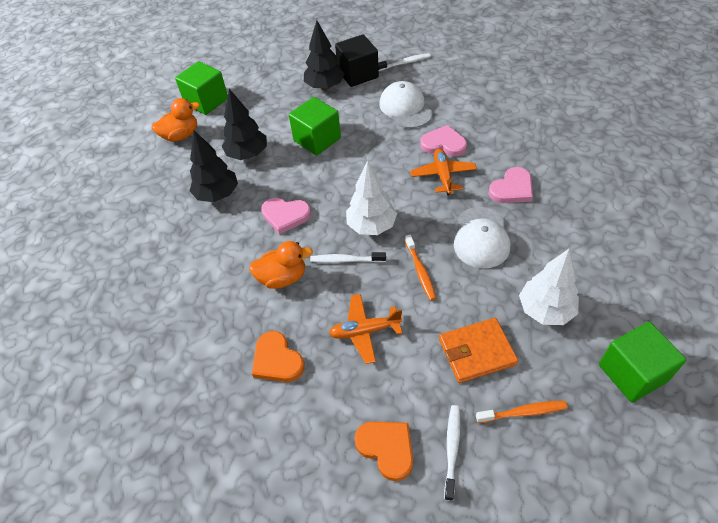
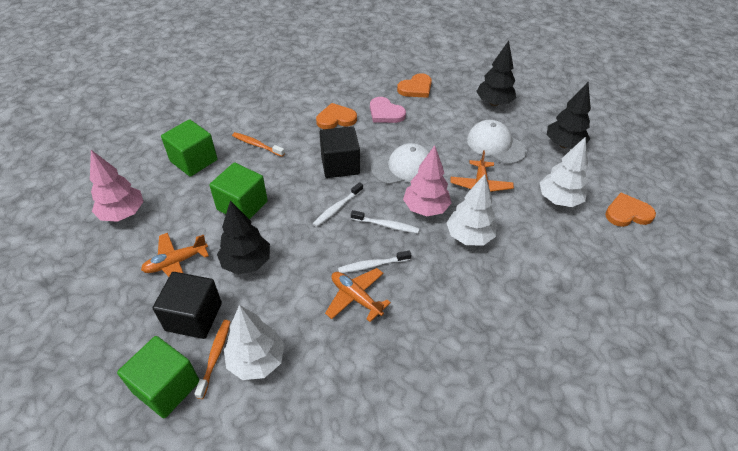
black cube: 1 -> 2
orange duck: 2 -> 0
orange heart: 2 -> 3
orange plane: 2 -> 3
orange wallet: 1 -> 0
pink heart: 3 -> 1
pink tree: 0 -> 2
white tree: 2 -> 3

